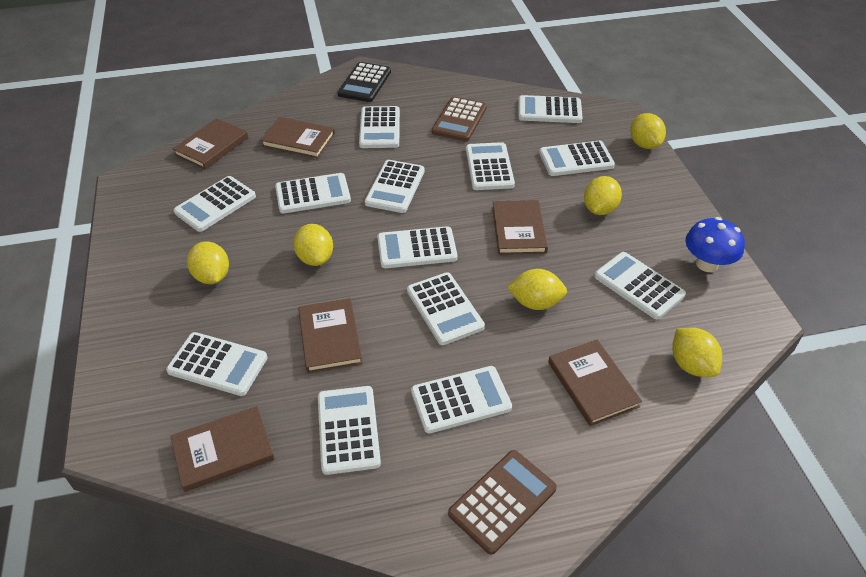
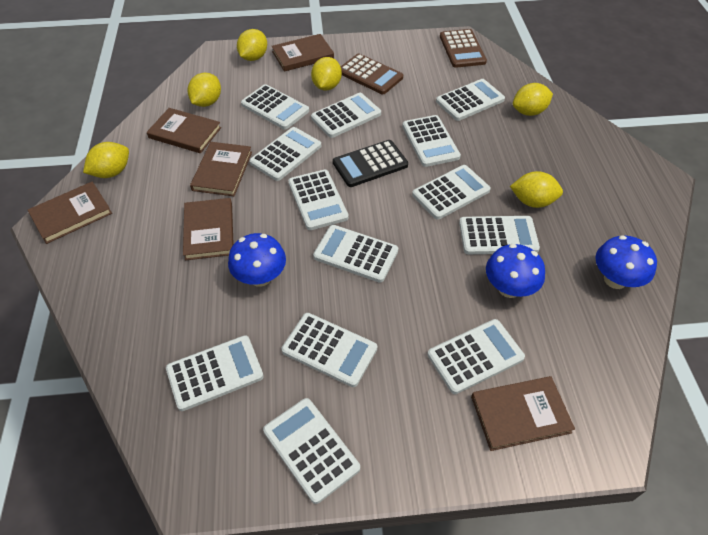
blue mushroom: 1 -> 3

